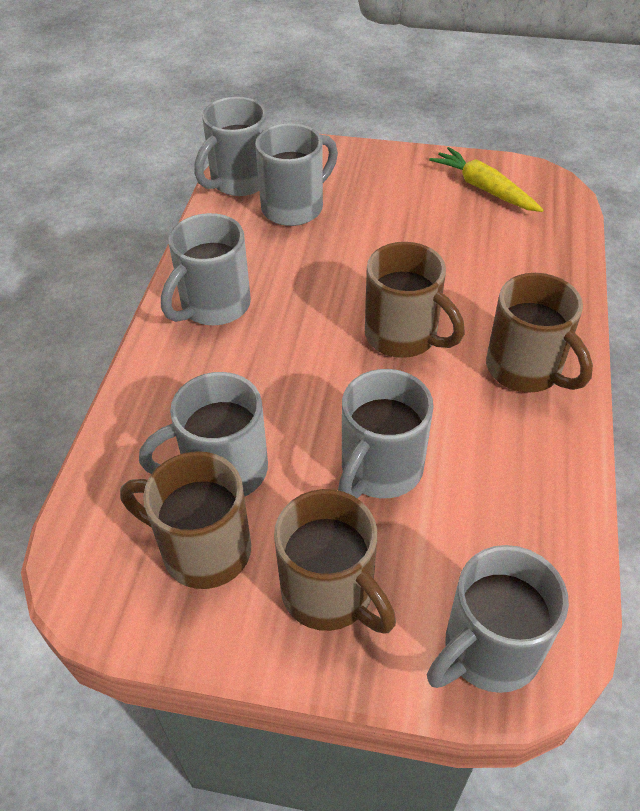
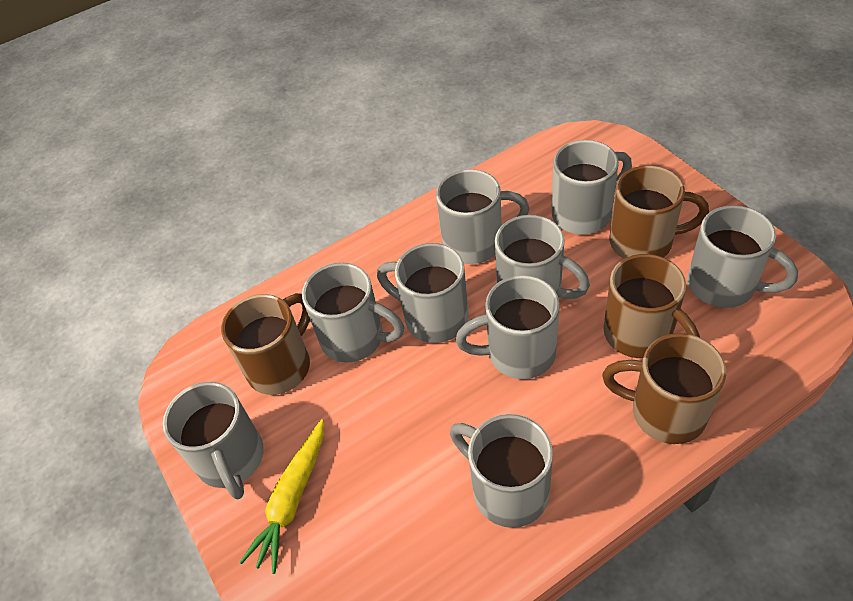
grey mug: 6 -> 9

